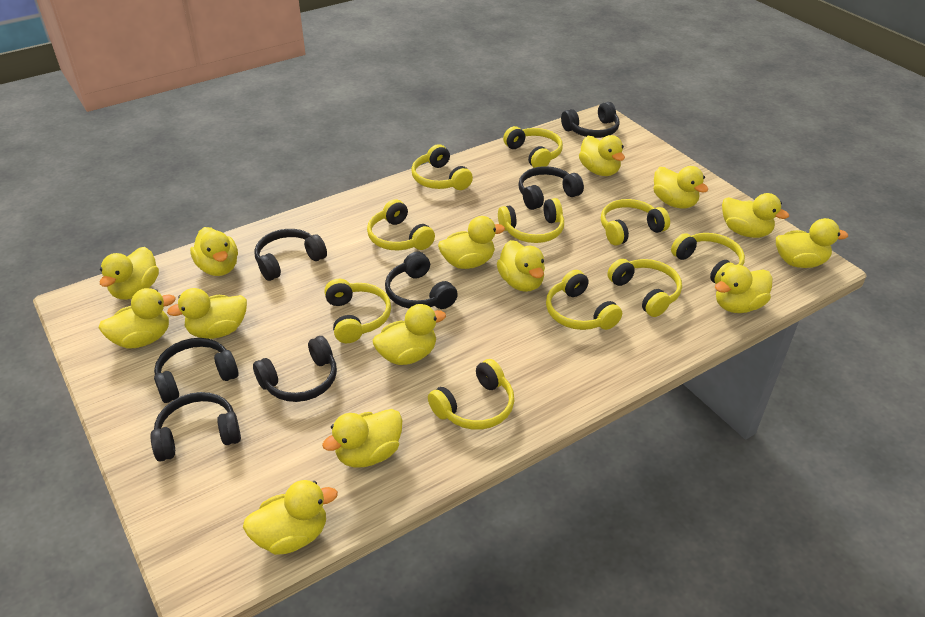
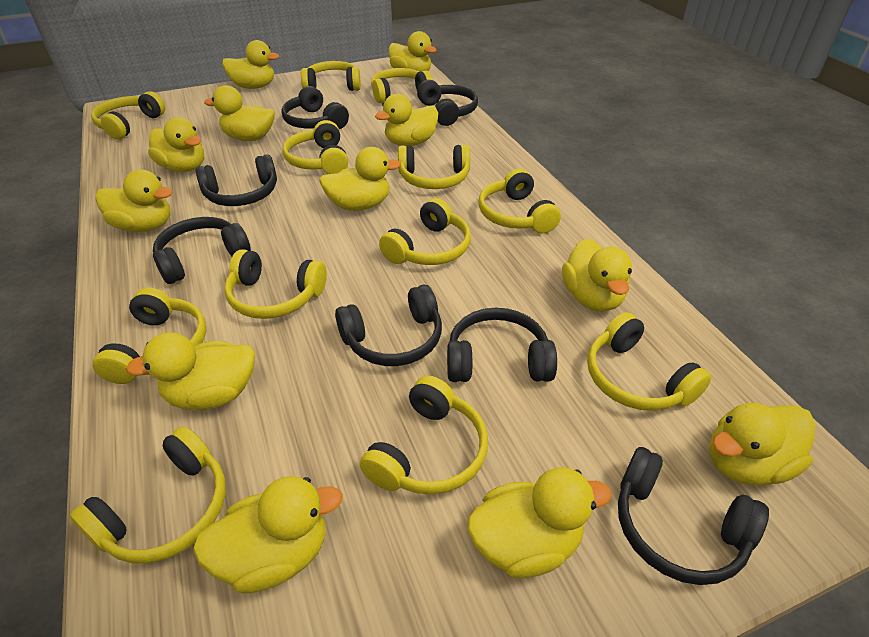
yellow duck: 14 -> 12
yellow headphones: 10 -> 12

